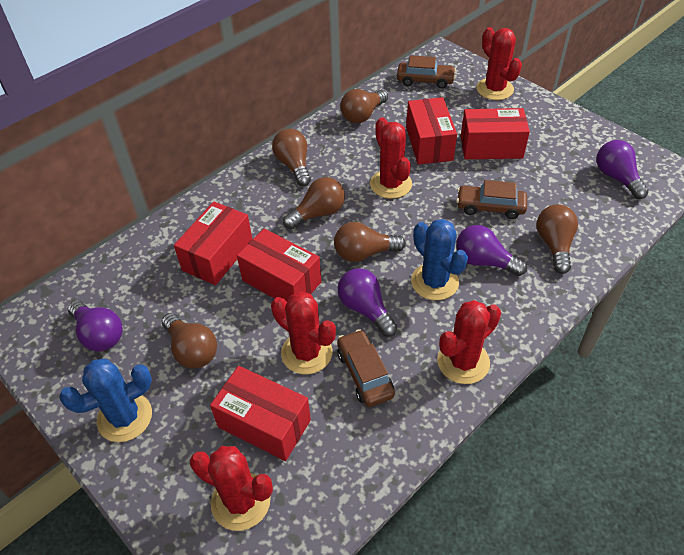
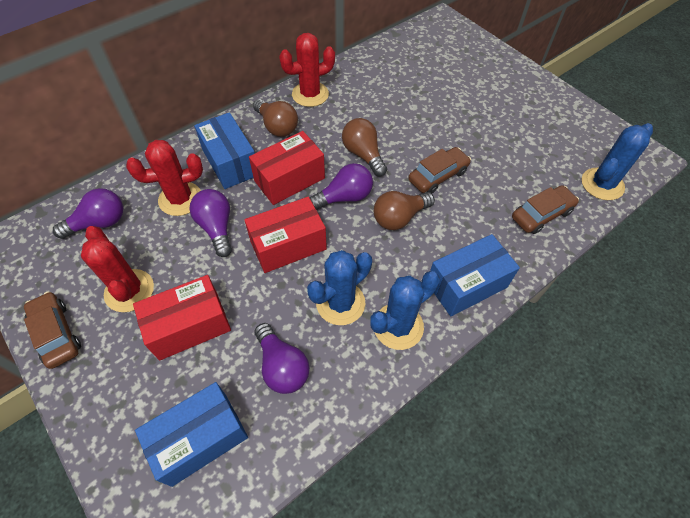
blue box: 0 -> 3
blue cactus: 2 -> 3
brown light bulb: 6 -> 3
red box: 5 -> 3
red cactus: 5 -> 3

